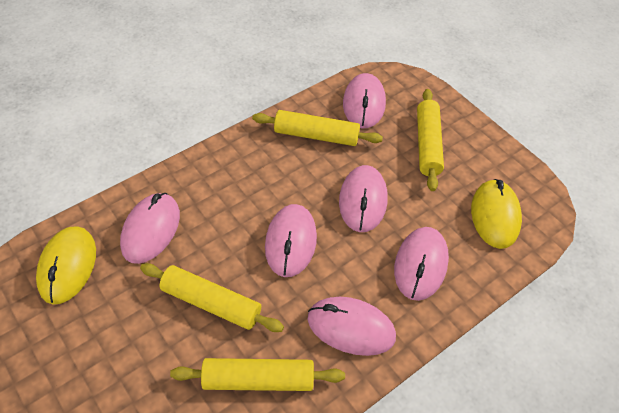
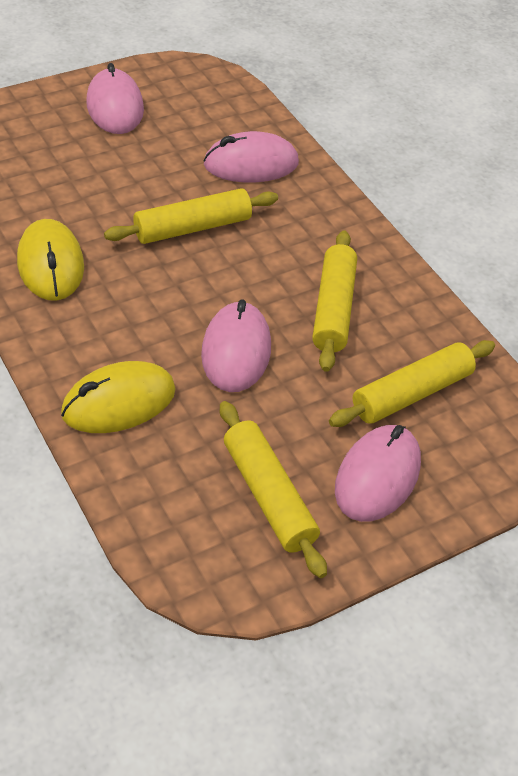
pink mouse: 6 -> 4

